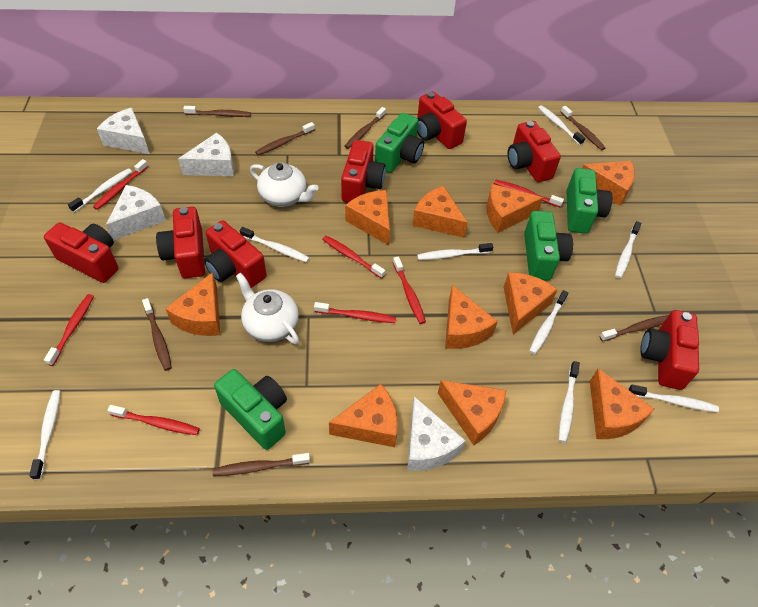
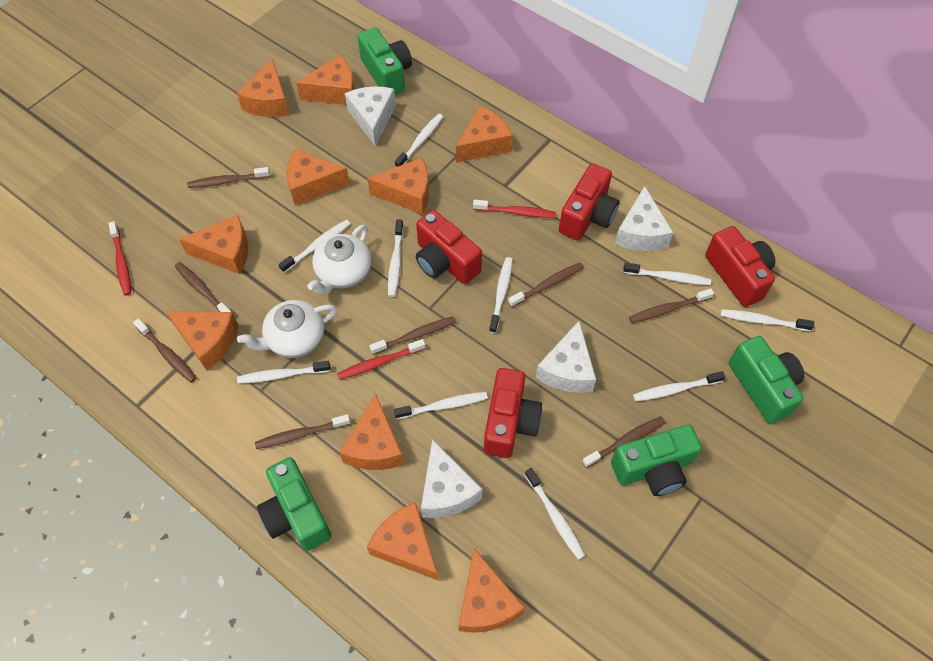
brown toothbrush: 7 -> 8
red camera: 7 -> 4
red toothbrush: 7 -> 3
white toothbrush: 9 -> 10

